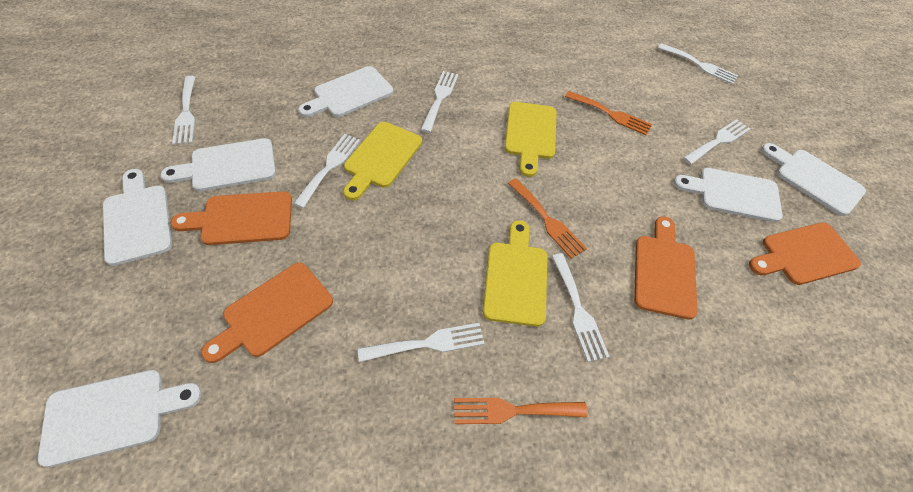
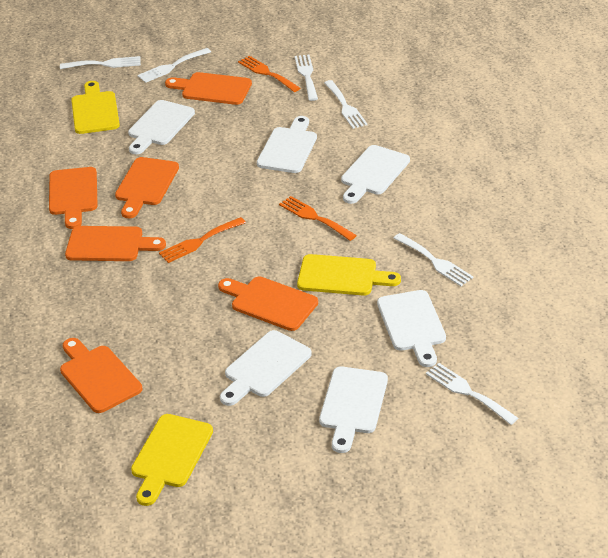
orange cutting board: 4 -> 6
white fork: 7 -> 6

